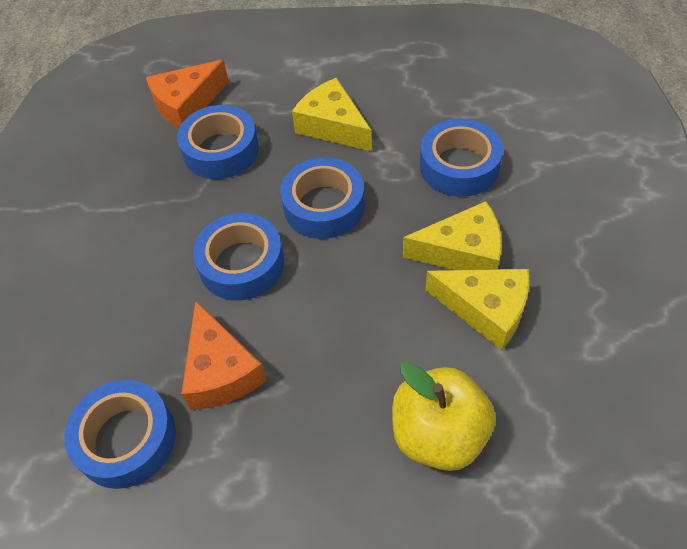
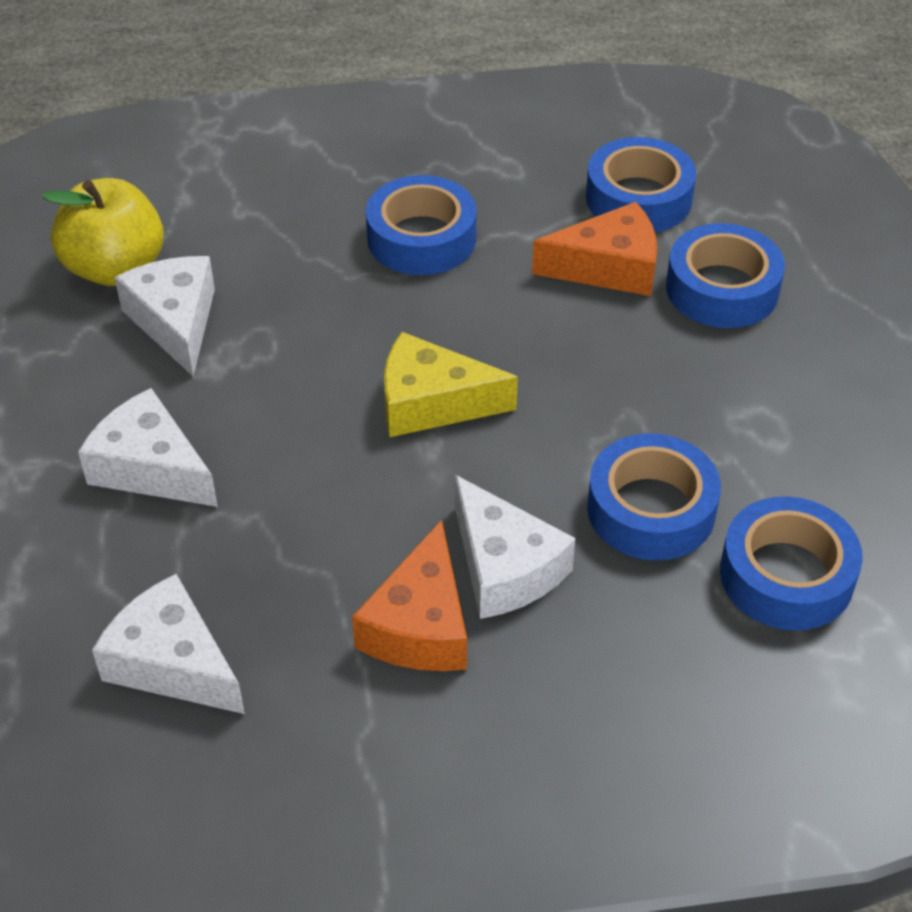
white cheese: 0 -> 4
yellow cheese: 3 -> 1

